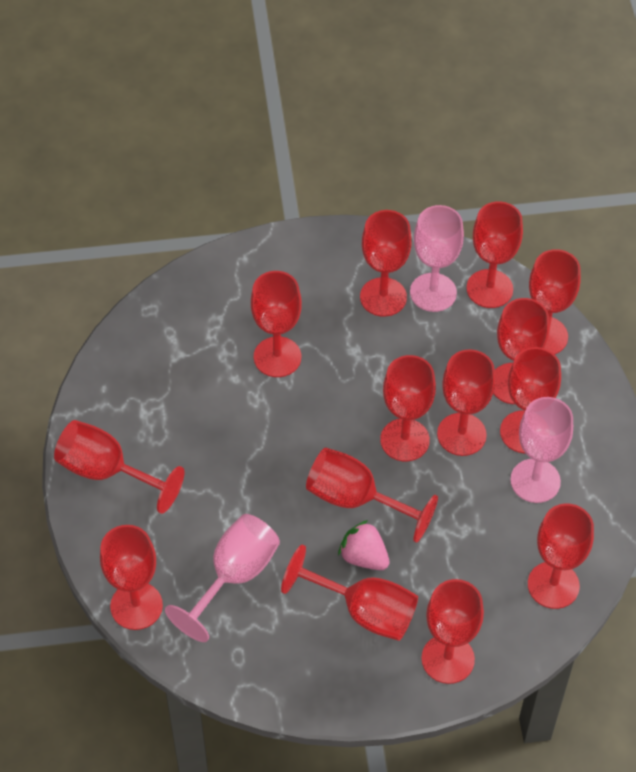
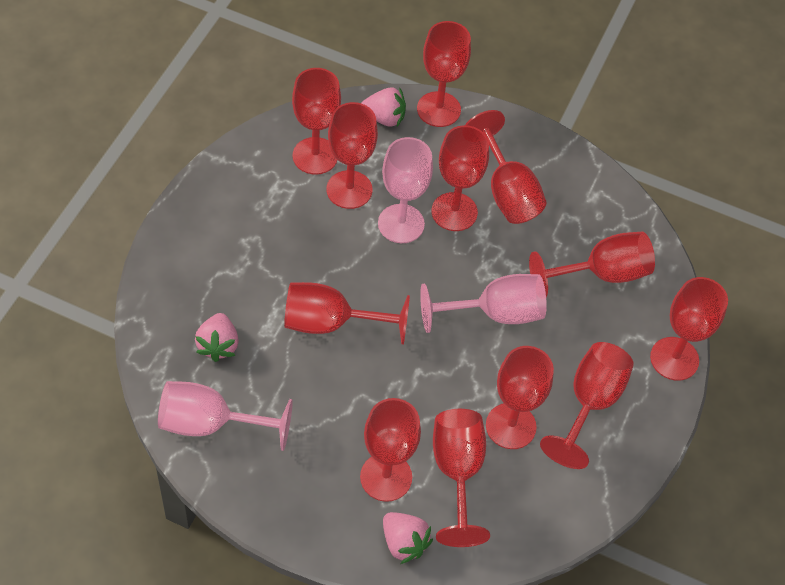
pink strawberry: 1 -> 3
red goblet: 14 -> 12

